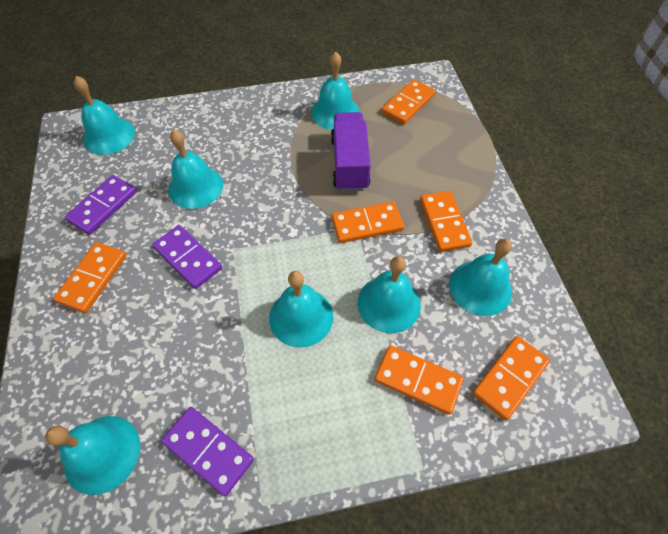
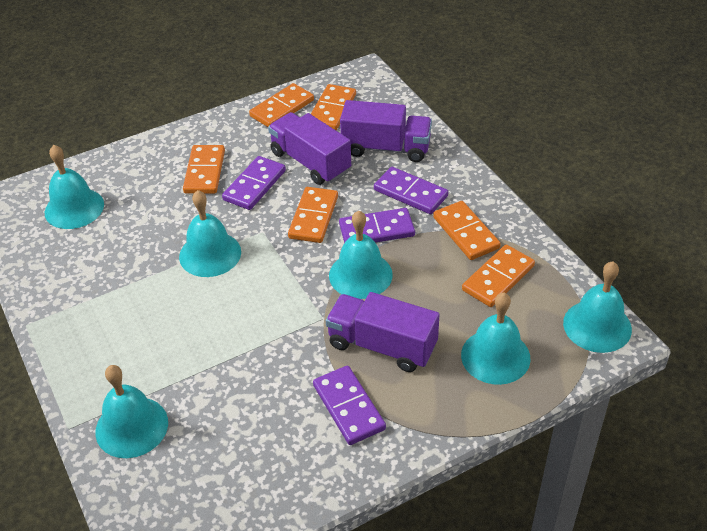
purple domino: 3 -> 4
purple truck: 1 -> 3
turquoise bell: 7 -> 6

